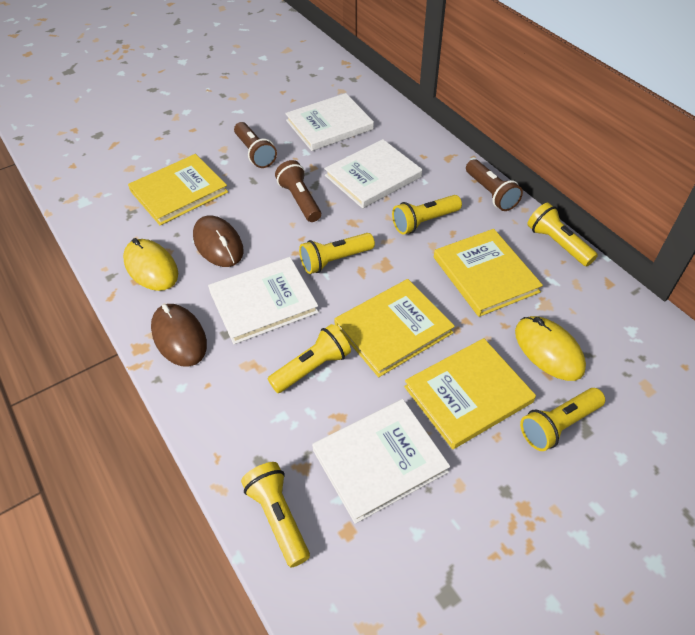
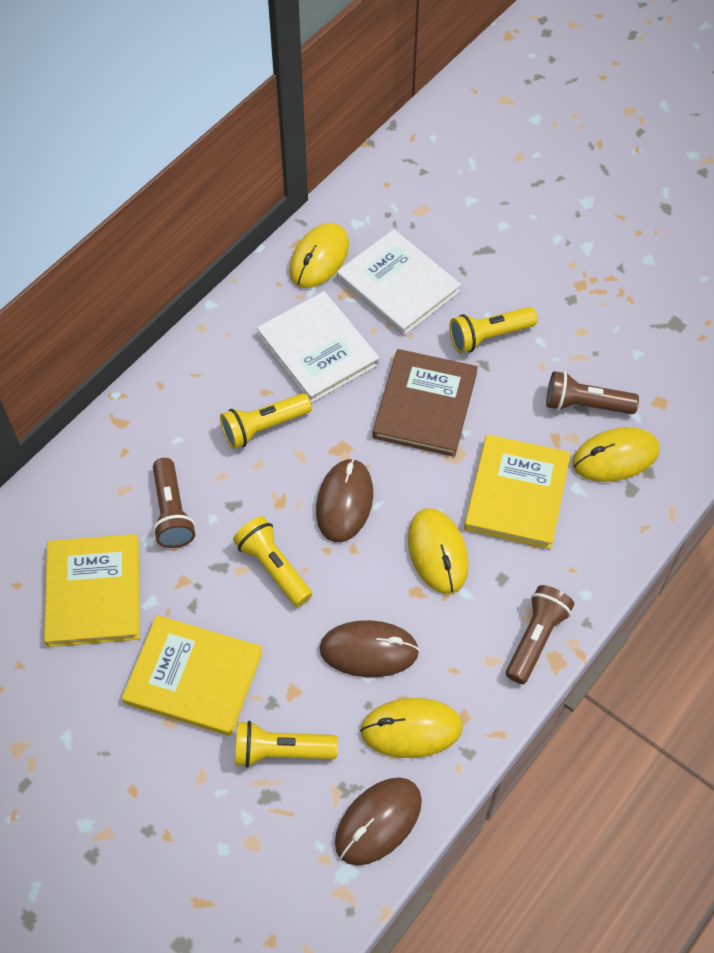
brown book: 0 -> 1
brown mouse: 2 -> 3
white book: 4 -> 2
yellow book: 4 -> 3
yellow flashlight: 6 -> 4
yellow mouse: 2 -> 4

